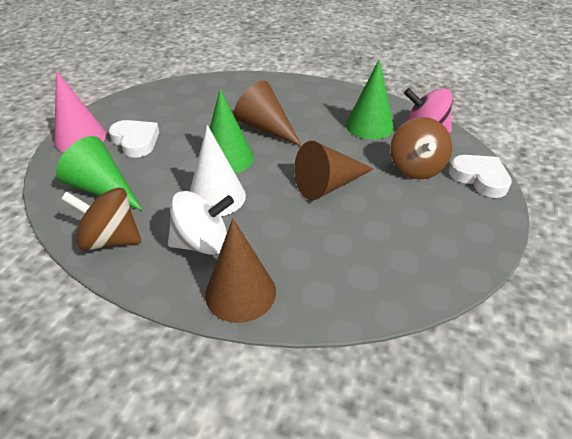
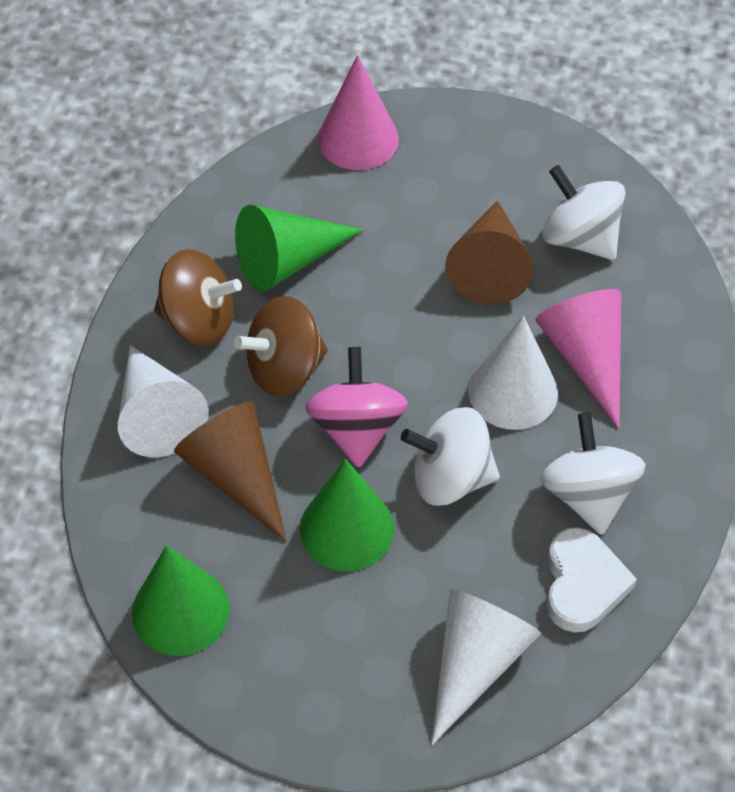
brown cone: 3 -> 2
pink cone: 1 -> 2
white cone: 1 -> 3
white heart: 2 -> 1
white spinning top: 1 -> 3

